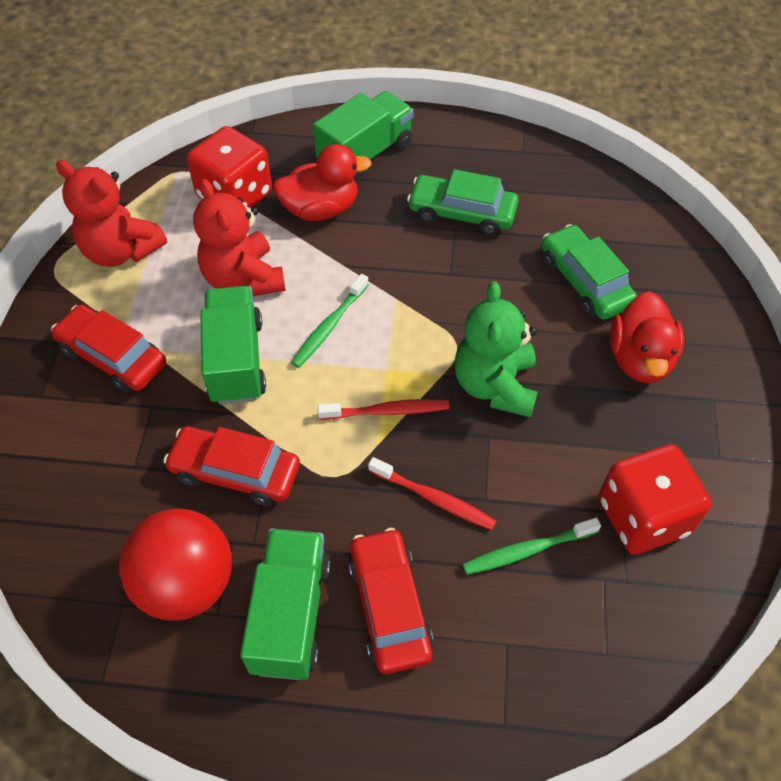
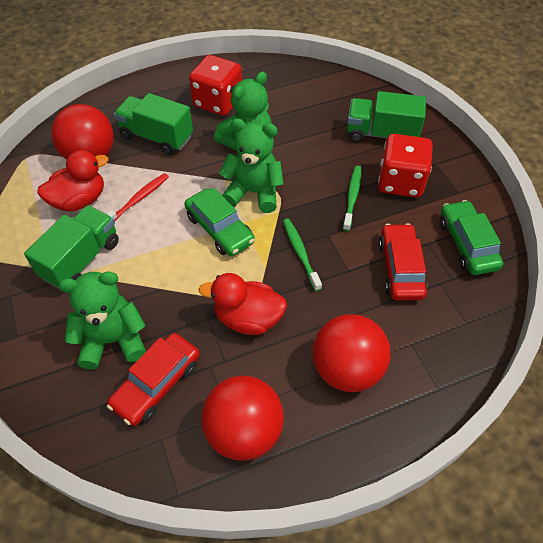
green teddy bear: 1 -> 3
red ball: 1 -> 3
red car: 3 -> 2
red teddy bear: 2 -> 0
red toothbrush: 2 -> 1

